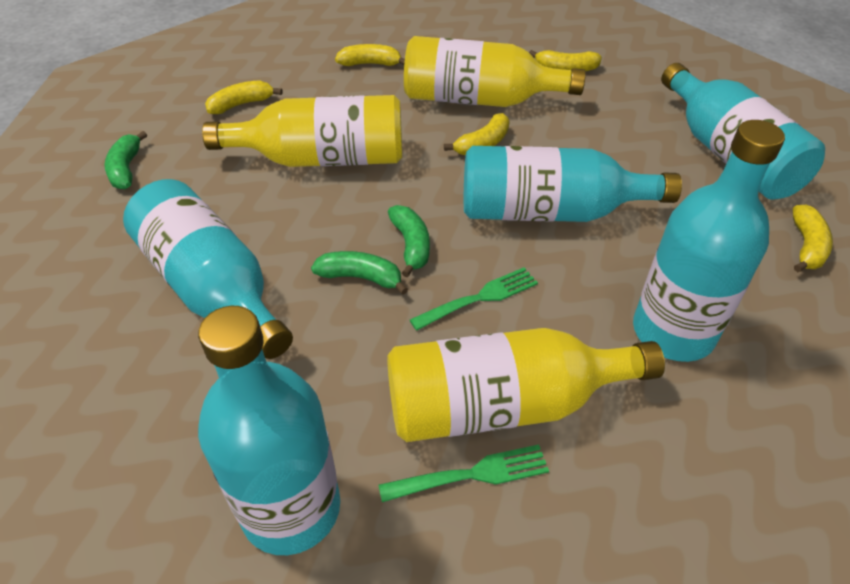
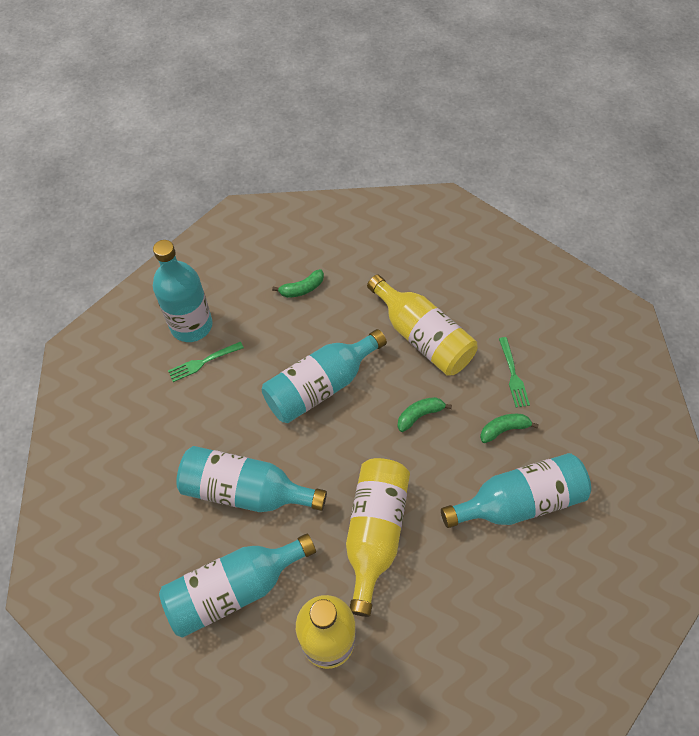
yellow banana: 5 -> 0

